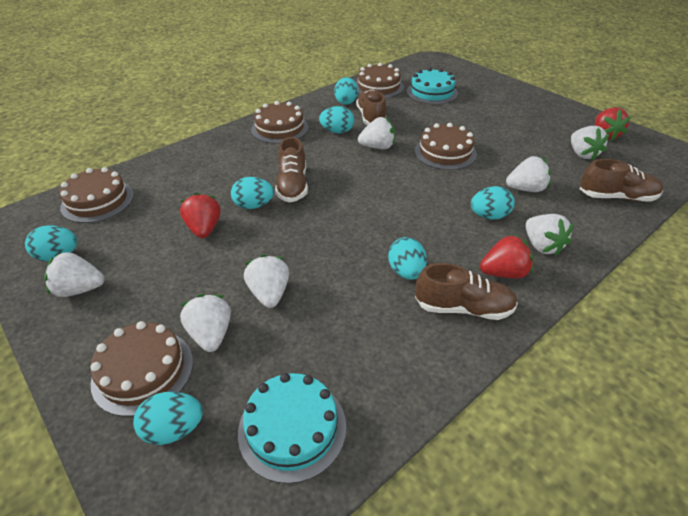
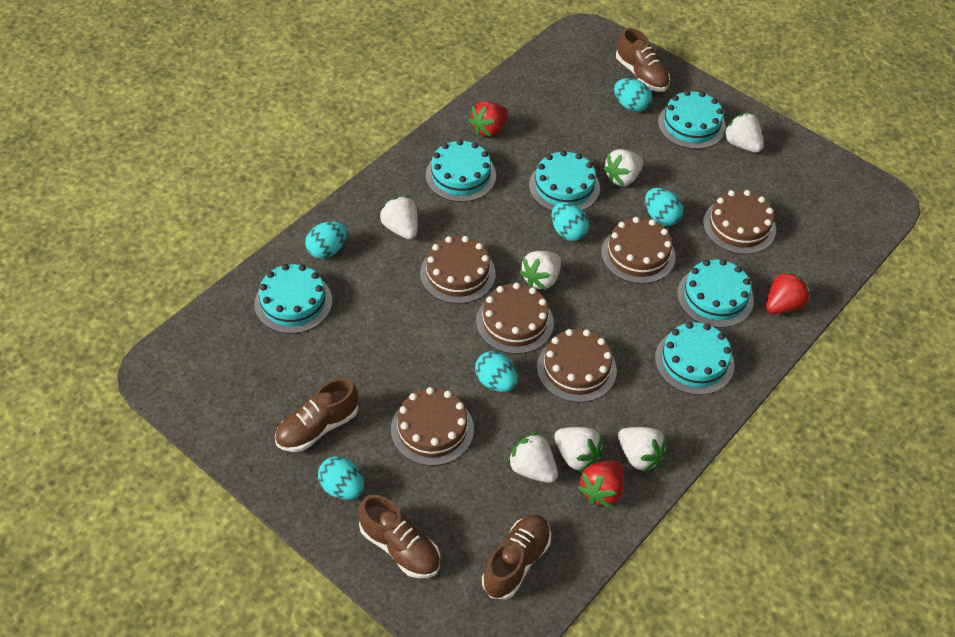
brown cake: 5 -> 6
turquoise cake: 2 -> 6
turquoise egg: 7 -> 6

